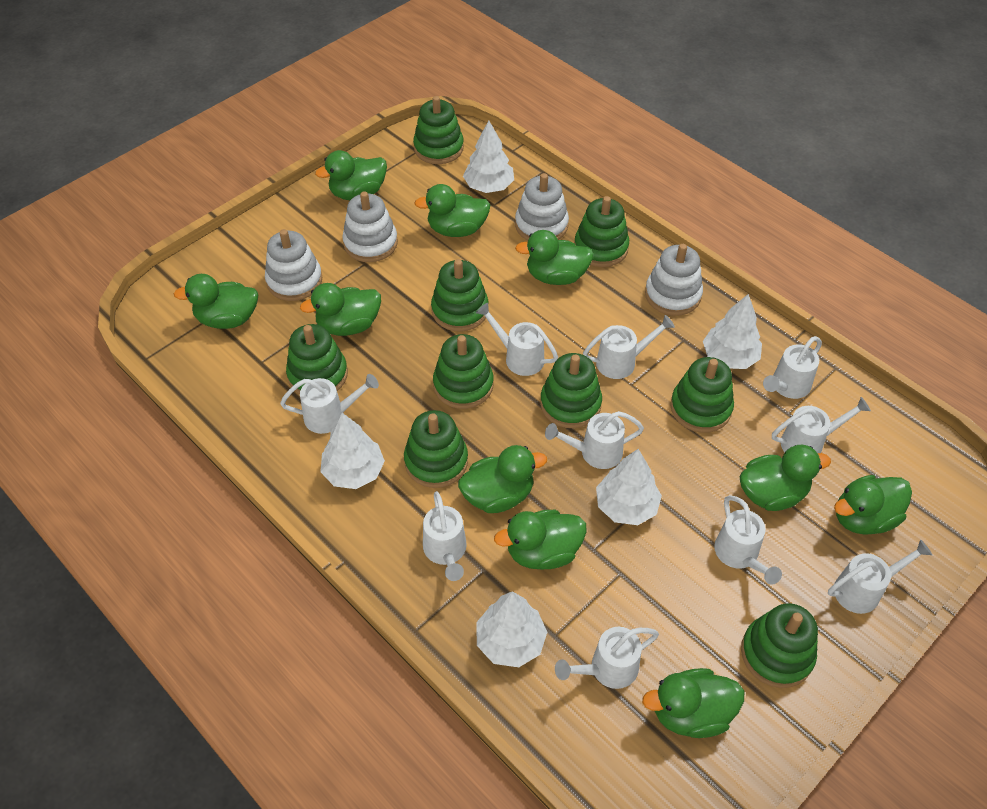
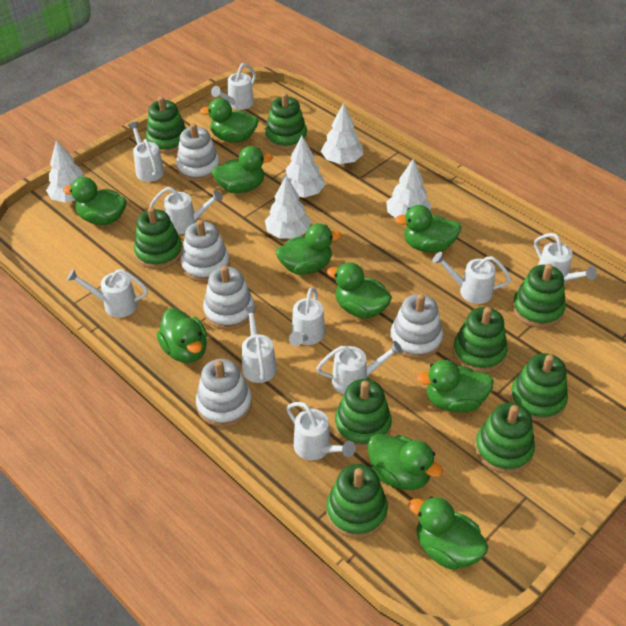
white stacking toy: 4 -> 5

